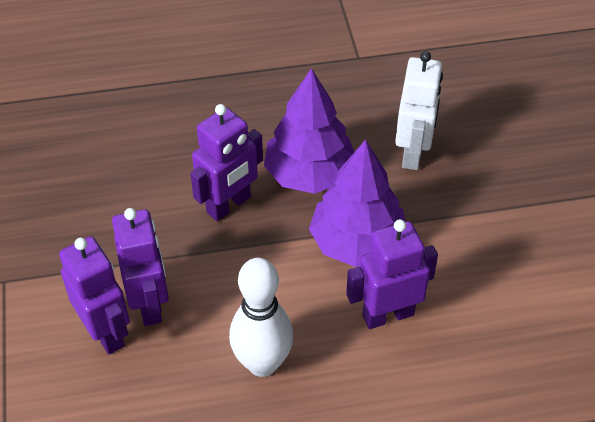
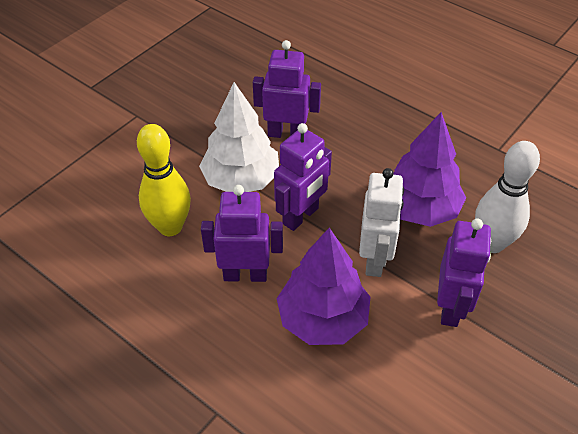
white tree: 0 -> 1
yellow bowling pin: 0 -> 1

